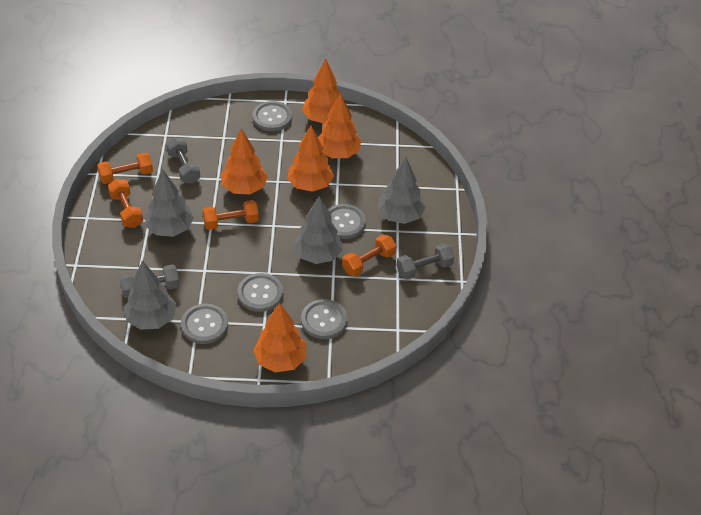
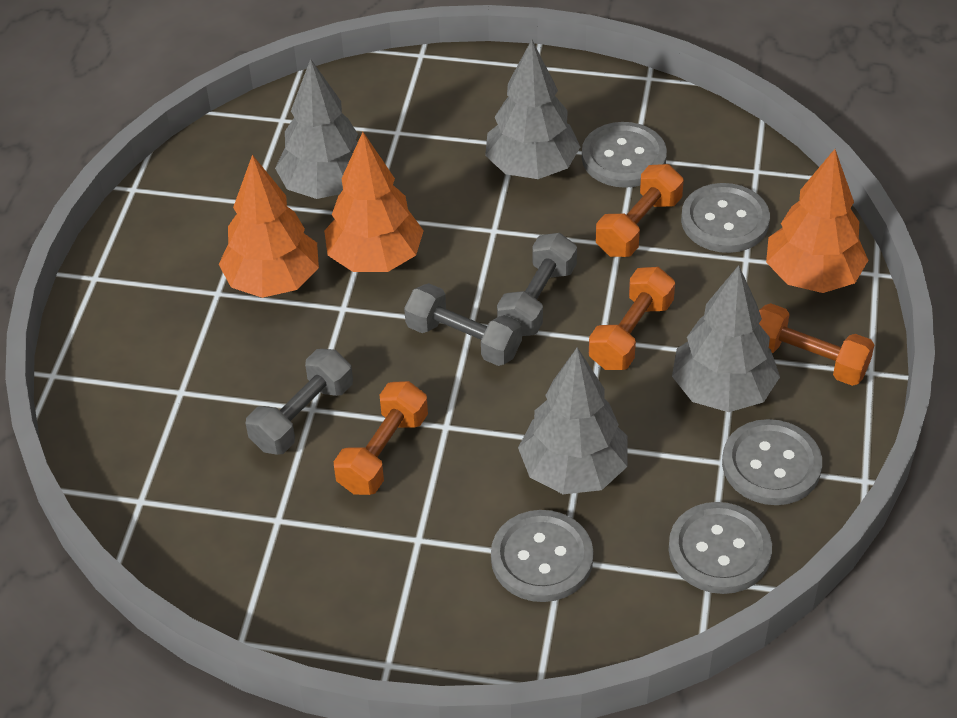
orange tree: 5 -> 3

